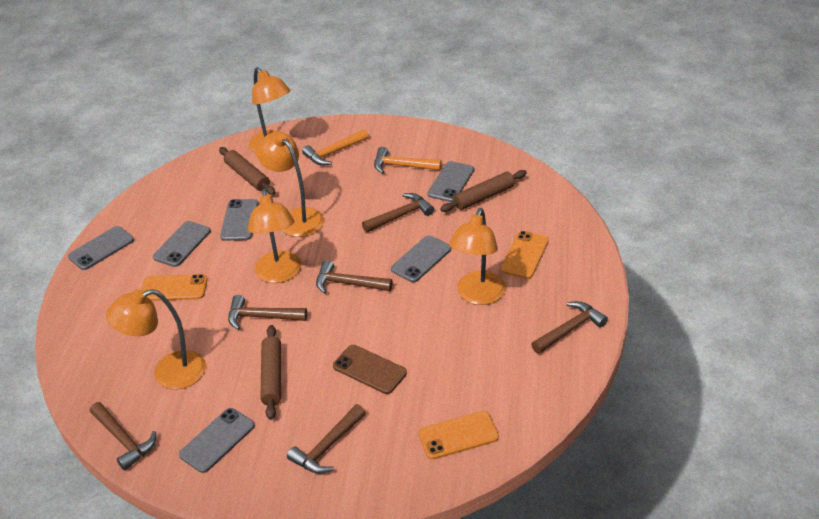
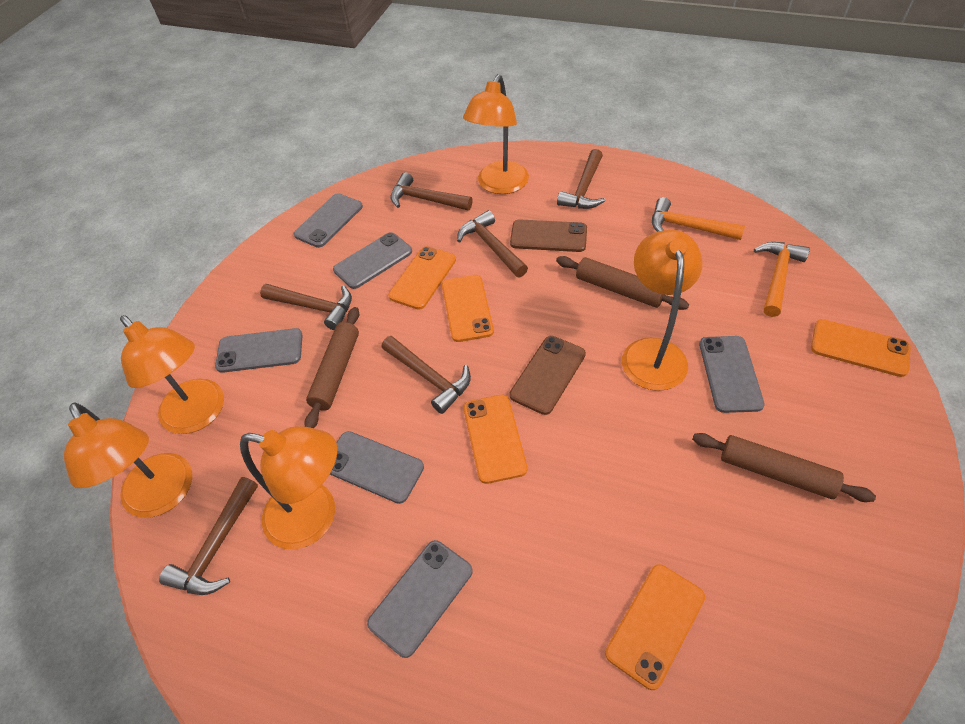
brown phone: 1 -> 2
orange phone: 3 -> 5

